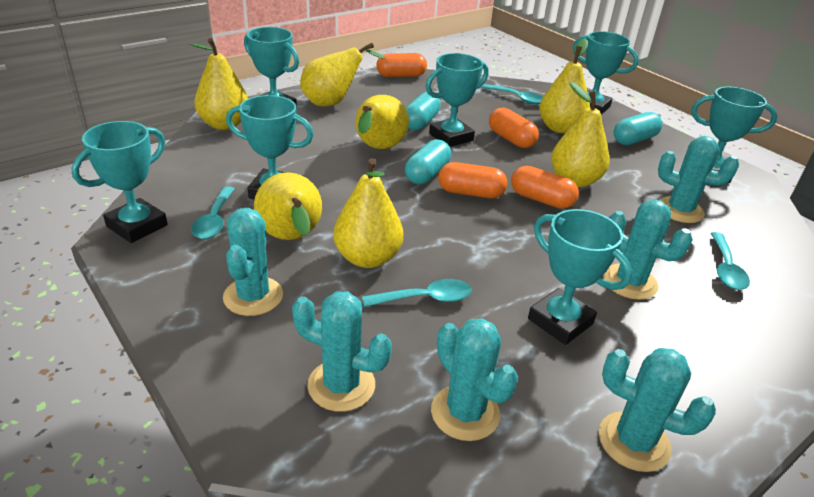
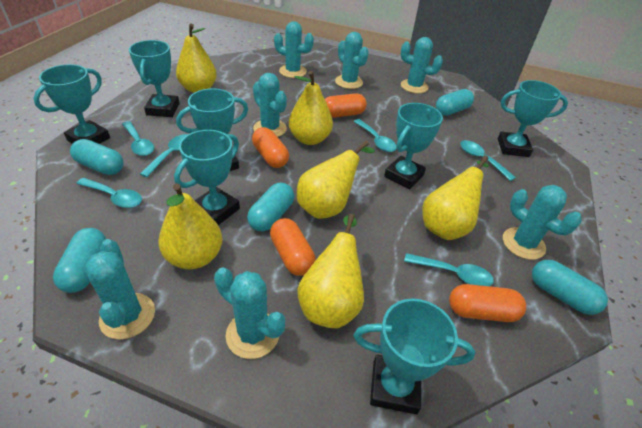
turquoise cactus: 6 -> 7
turquoise capsule: 3 -> 5
turquoise spoon: 4 -> 6
yellow pear: 7 -> 6

